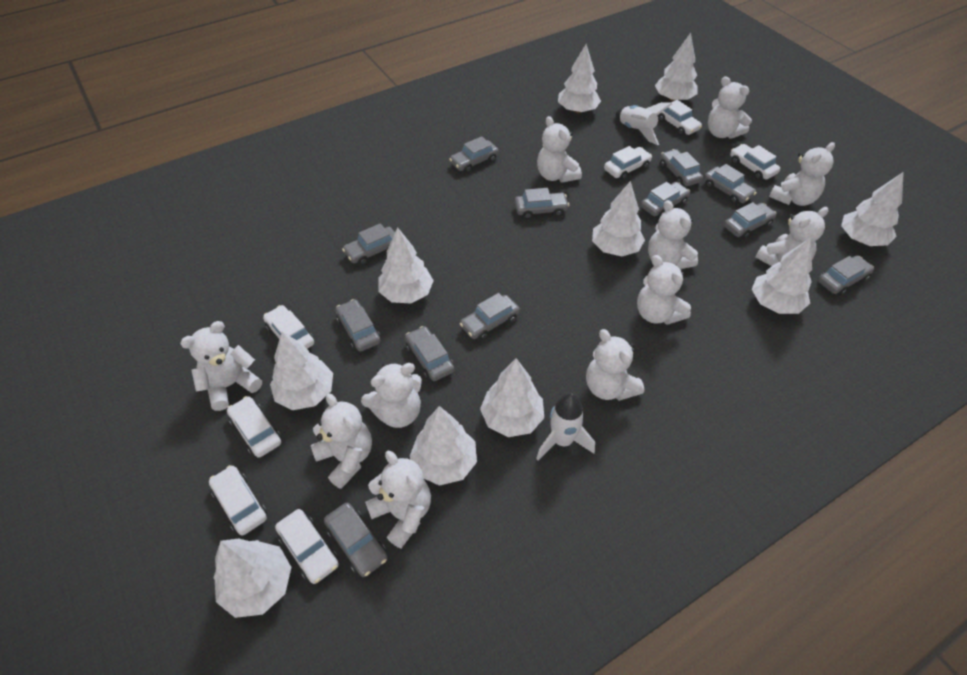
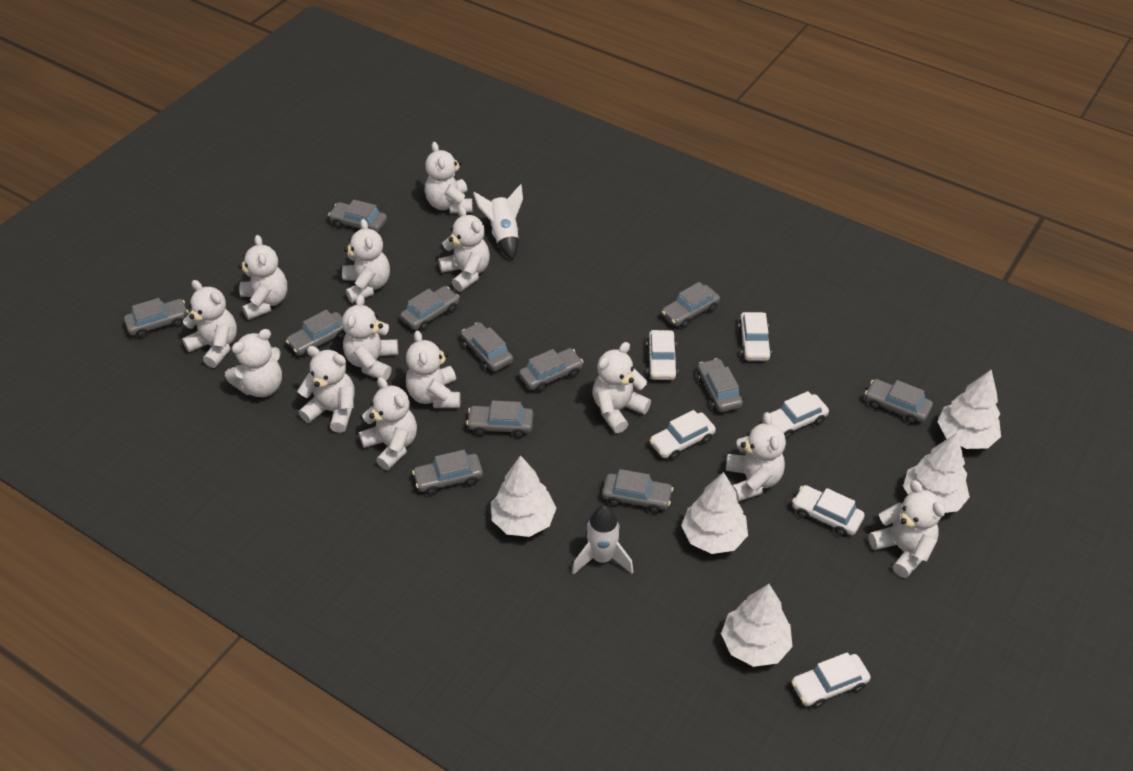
white car: 7 -> 6
white teddy bear: 11 -> 13
white tree: 10 -> 5

